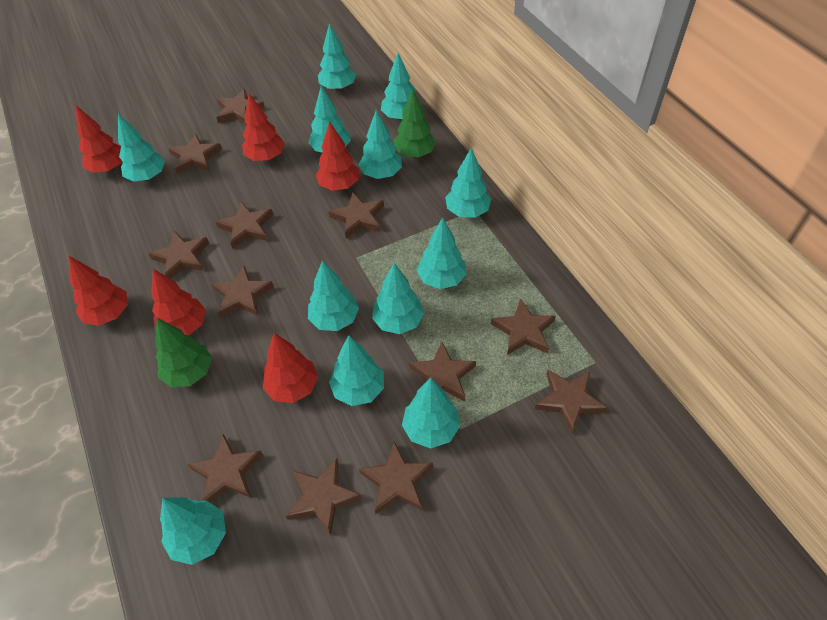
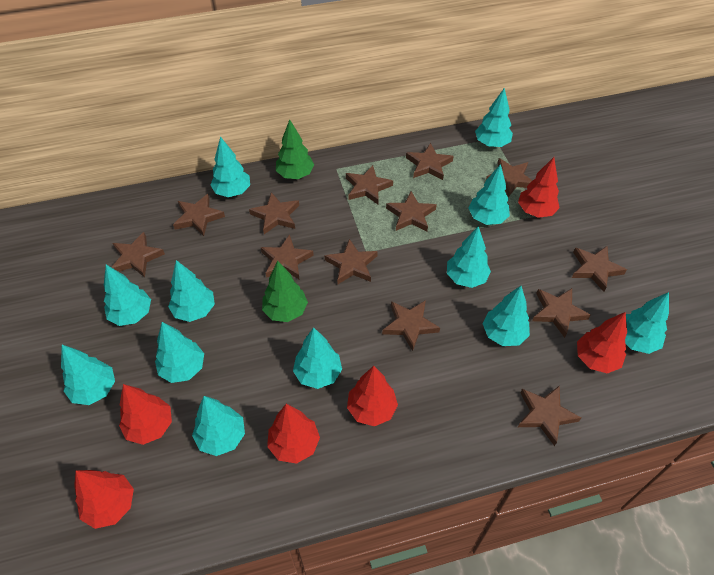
brown star: 12 -> 13

